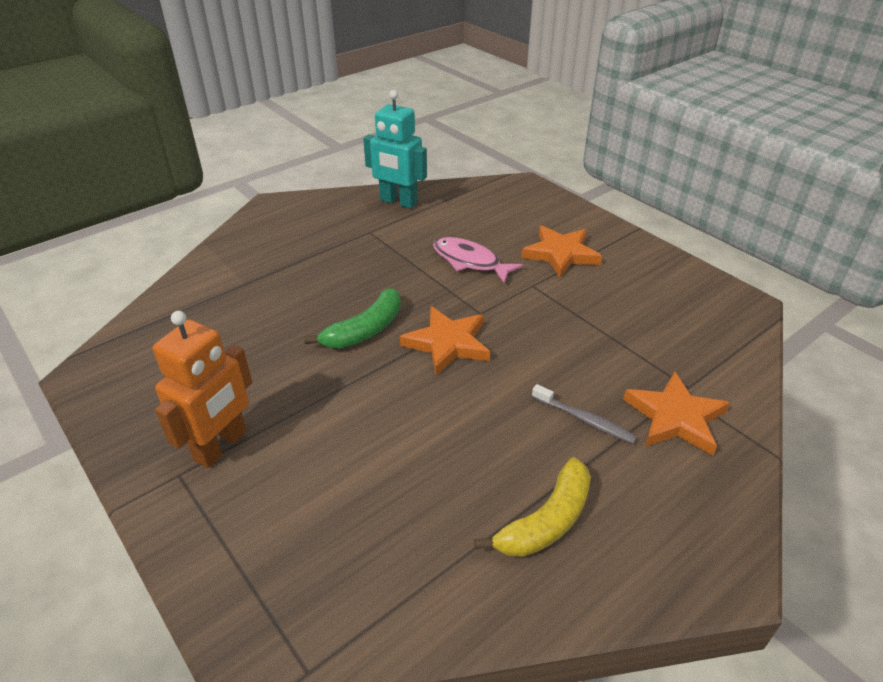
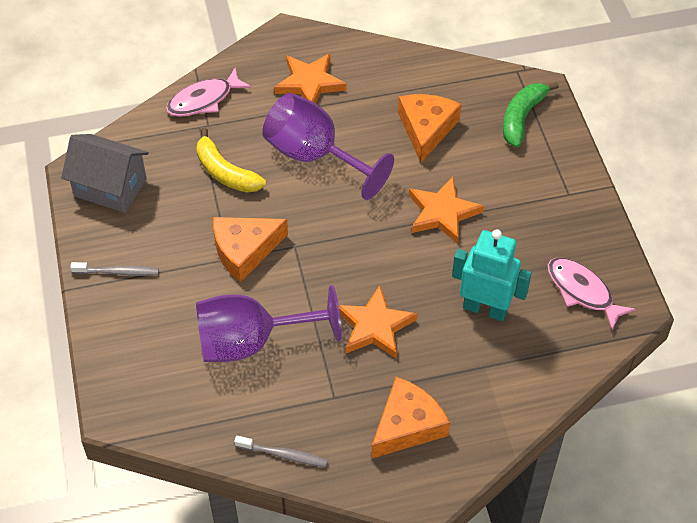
grey house: 0 -> 1
grey toothbrush: 1 -> 2
orange cheese: 0 -> 3
orange robot: 1 -> 0
pink fish: 1 -> 2
purple goblet: 0 -> 2

